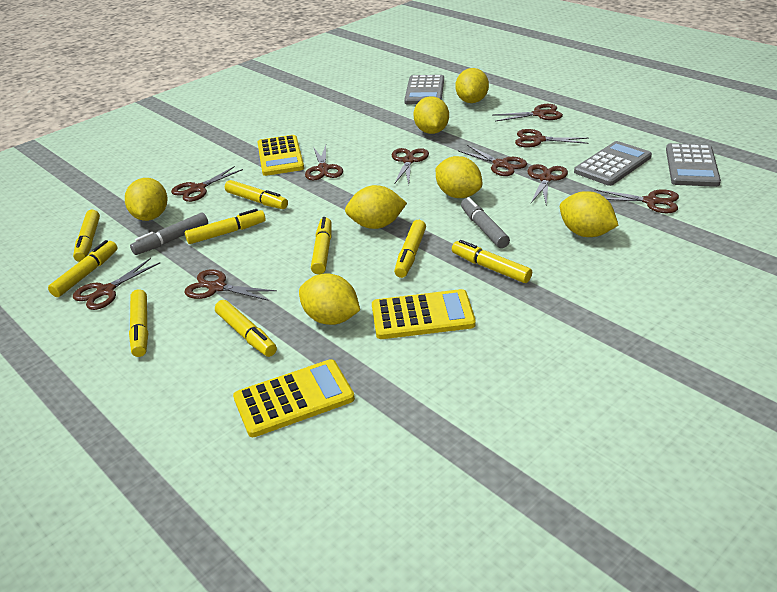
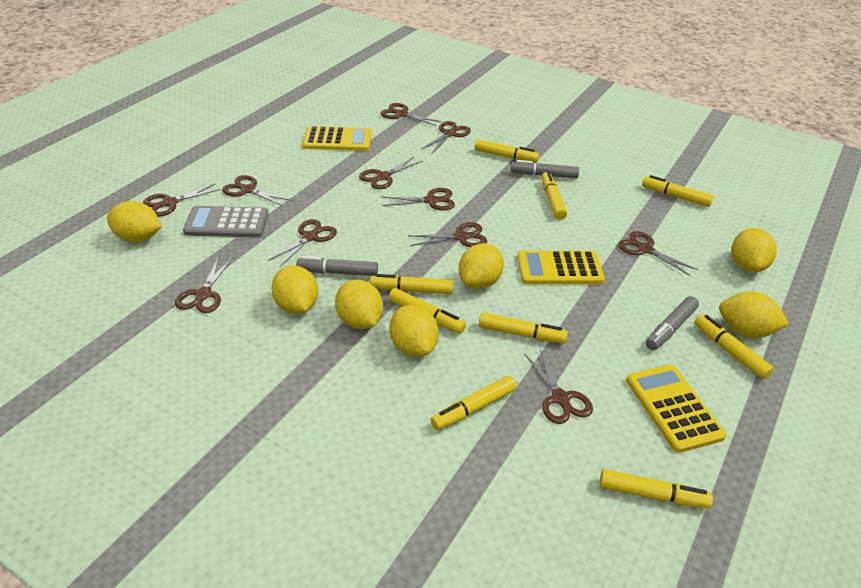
brown scissors: 10 -> 11
grey calculator: 3 -> 1
grey marker: 2 -> 3

